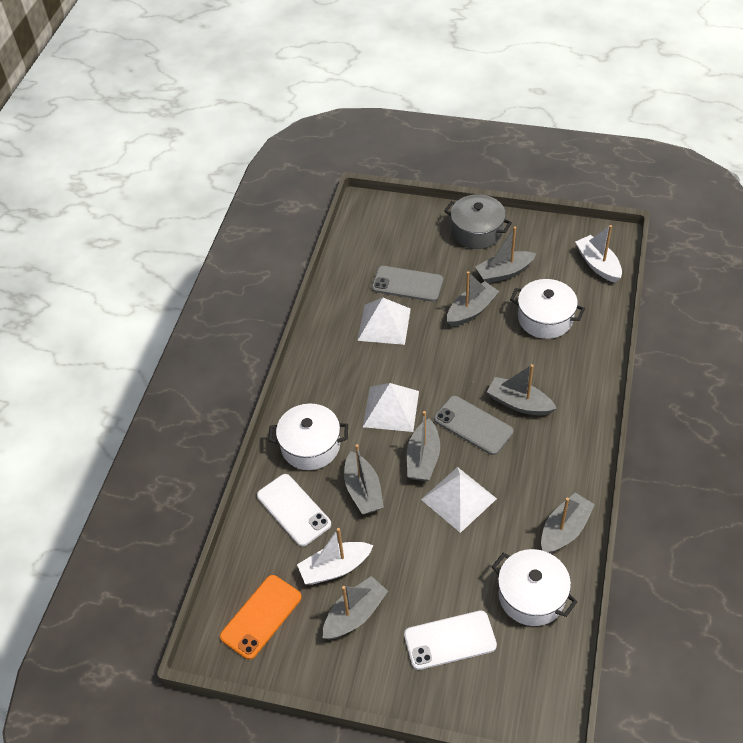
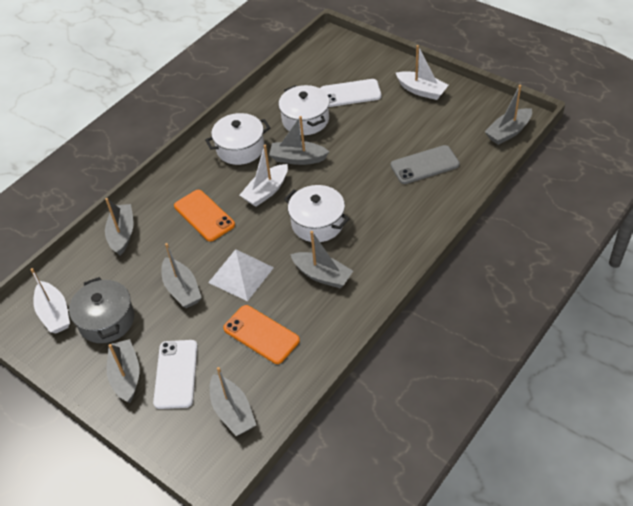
grey phone: 2 -> 1
orange phone: 1 -> 2
white boat: 2 -> 3
white pyramid: 3 -> 1

